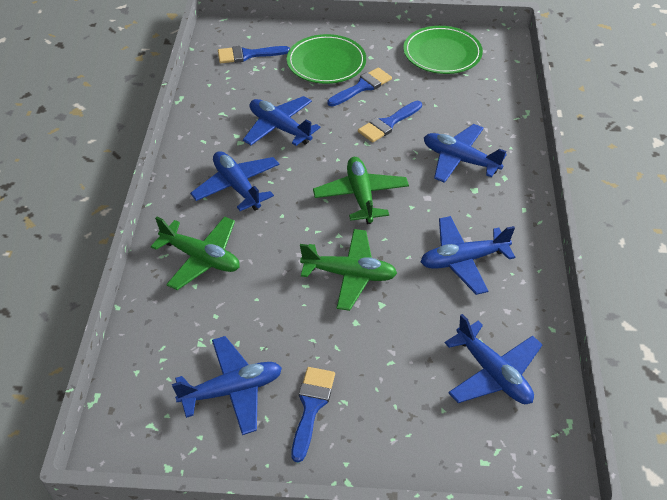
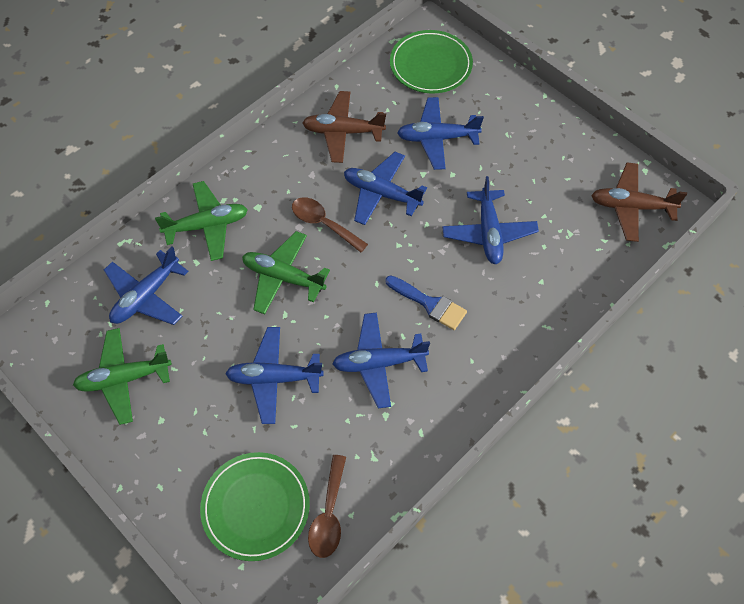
blue brush: 4 -> 1
brown plane: 0 -> 2
brown spoon: 0 -> 2

